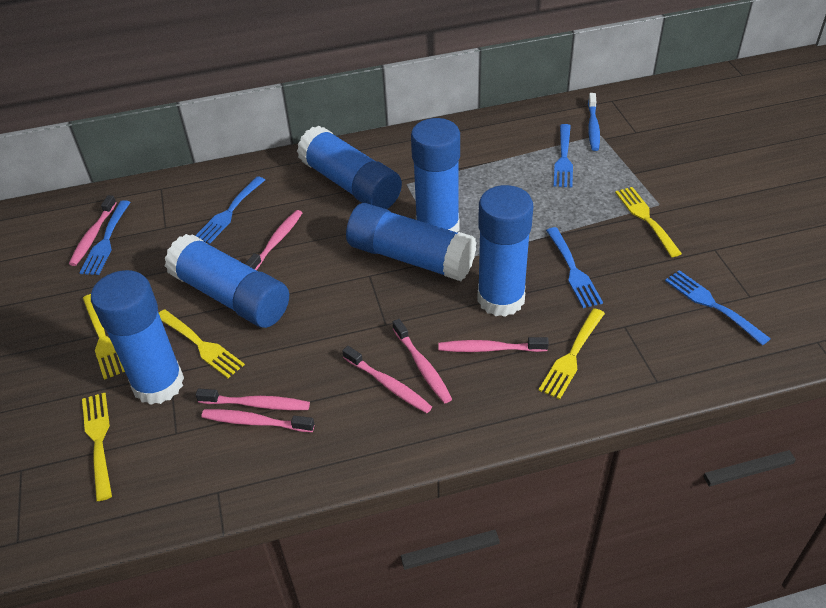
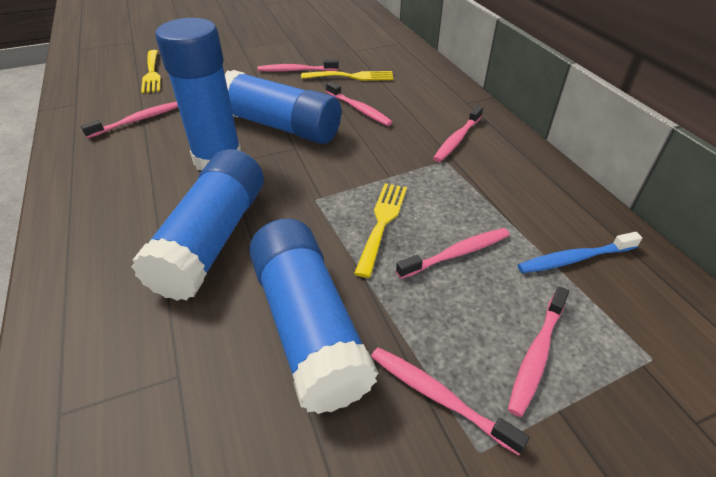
blue fork: 5 -> 0
blue glue stick: 6 -> 4
yellow fork: 5 -> 3

